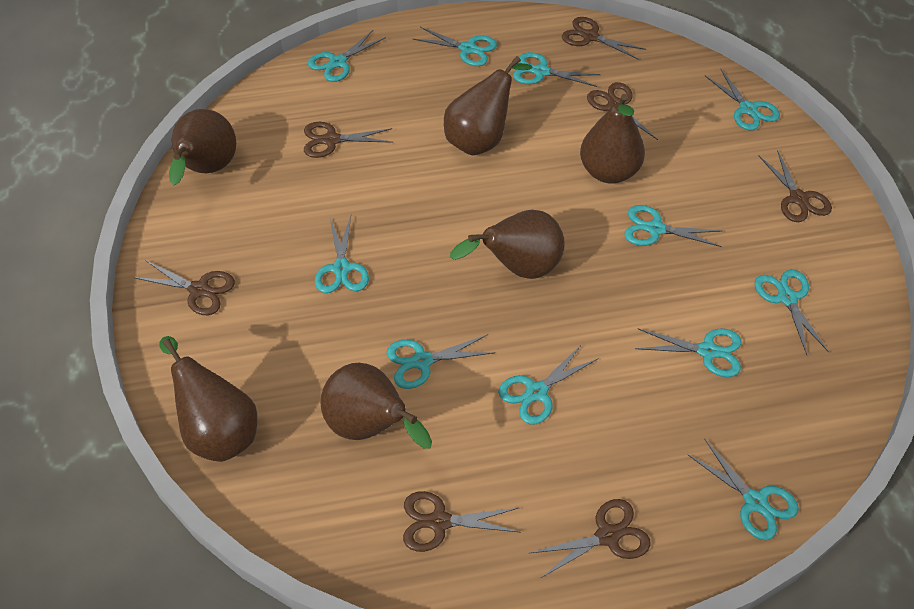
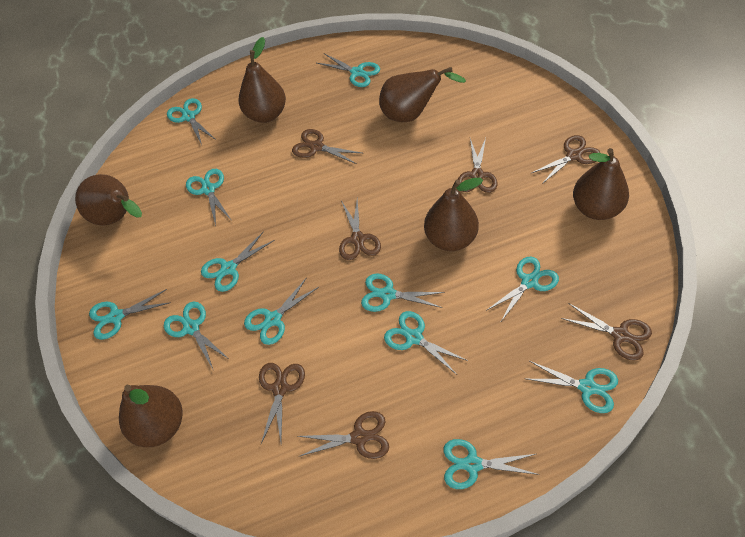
turquoise scissors: 11 -> 12

